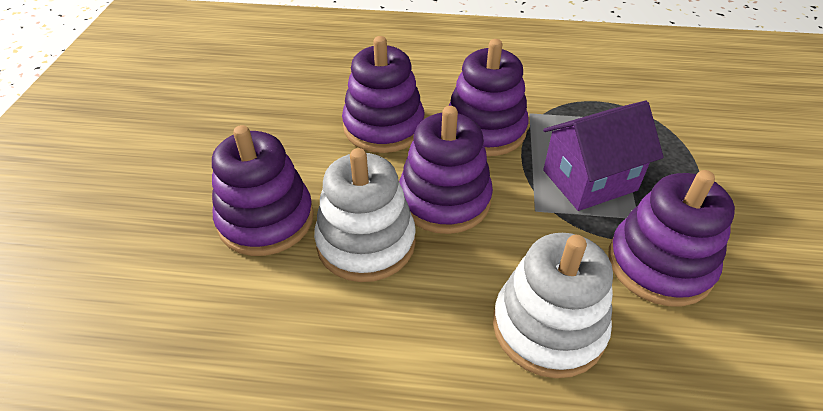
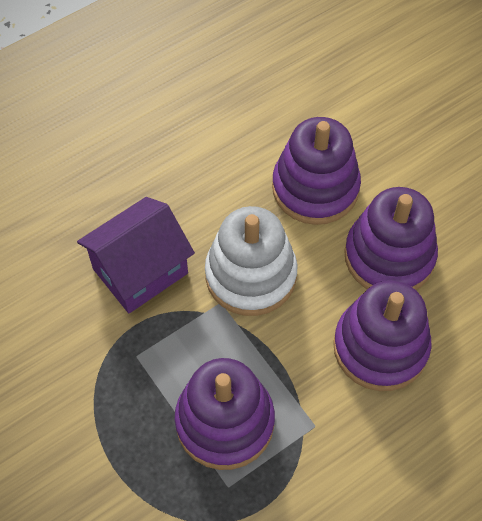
purple stacking toy: 5 -> 4
white stacking toy: 2 -> 1

